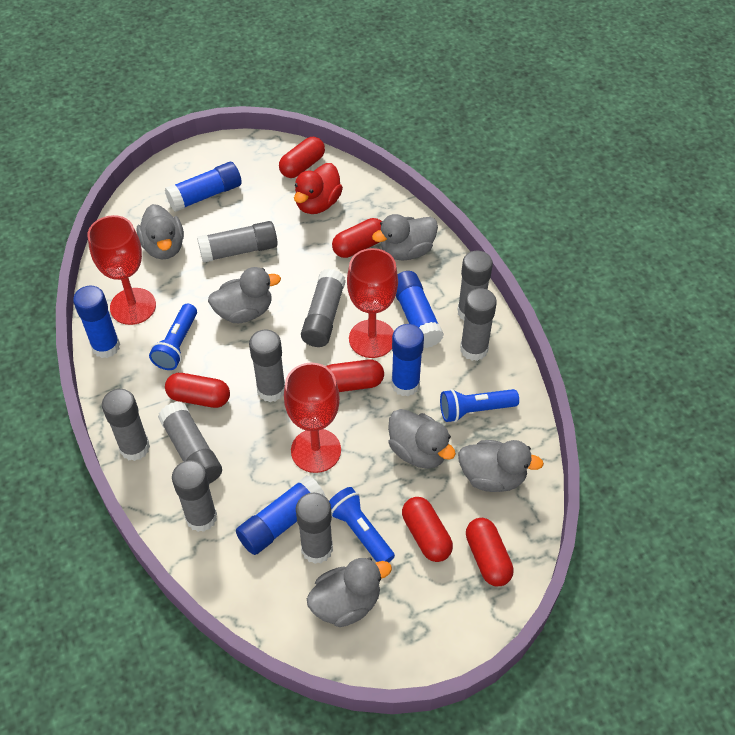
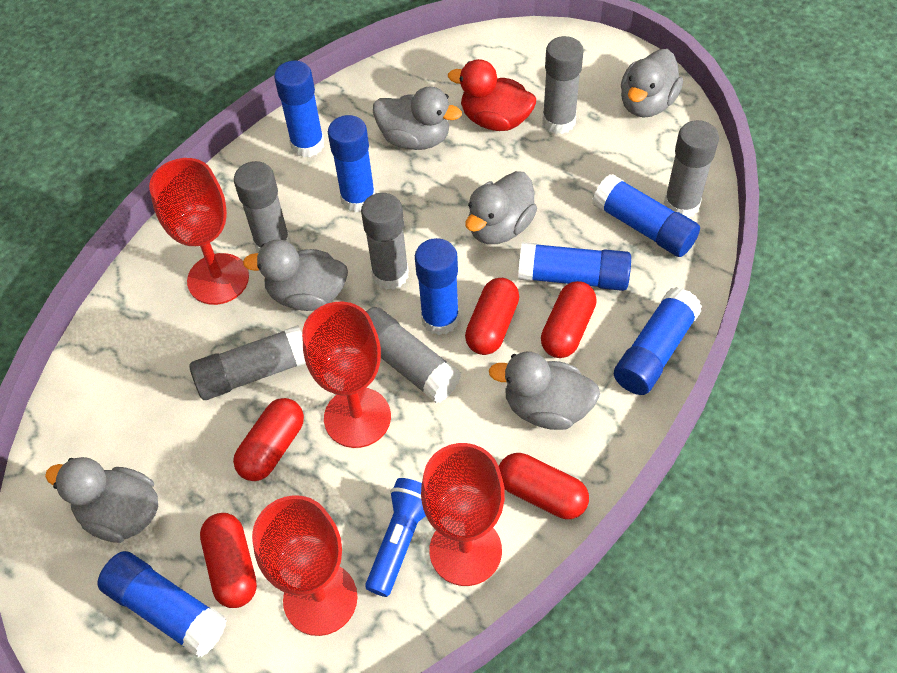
blue flashlight: 3 -> 1
blue glue stick: 5 -> 7
grey glue stick: 9 -> 6
red capsule: 6 -> 5
red goblet: 3 -> 4

